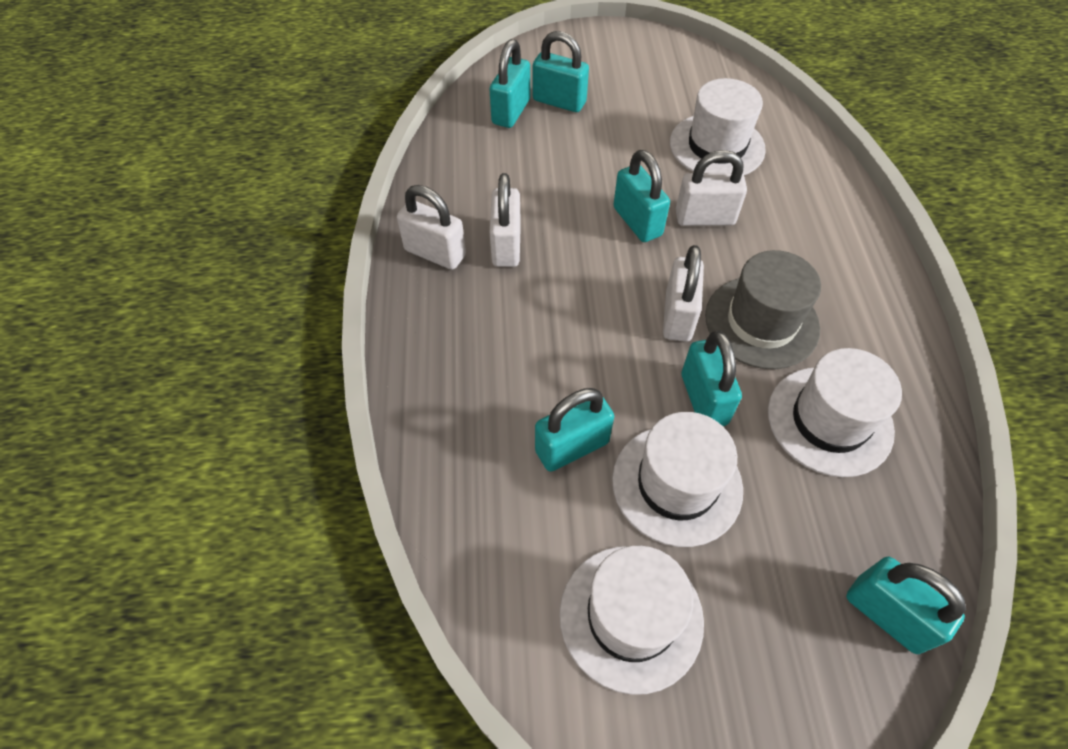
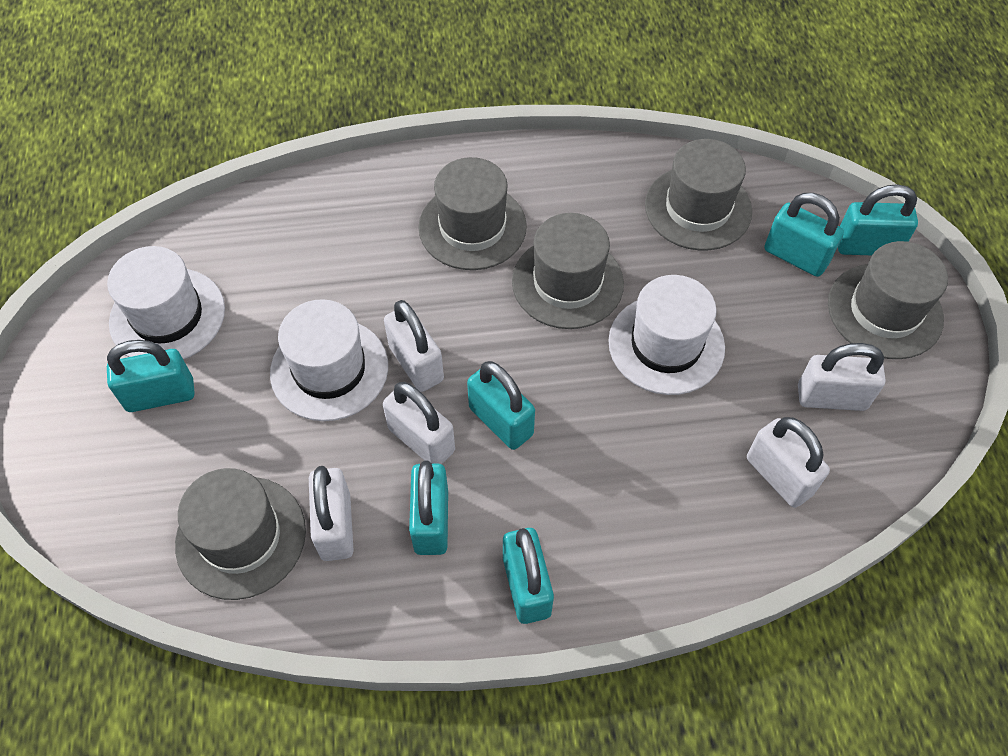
grey hat: 1 -> 5
white hat: 4 -> 3
white padlock: 4 -> 5

